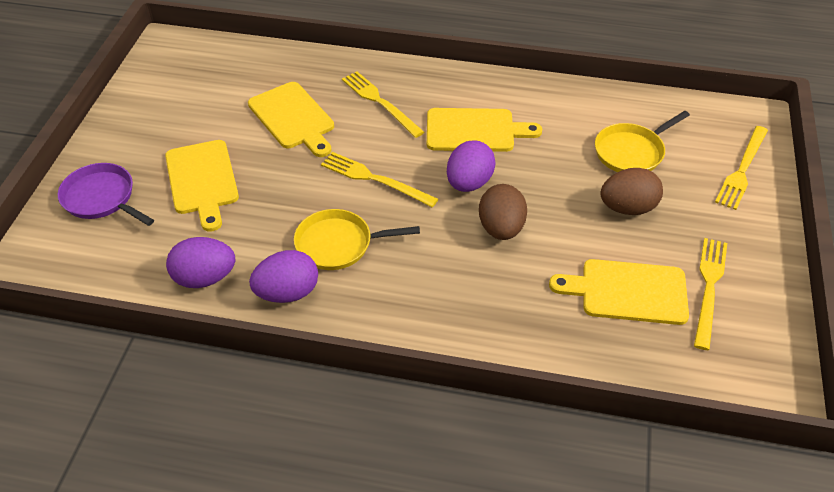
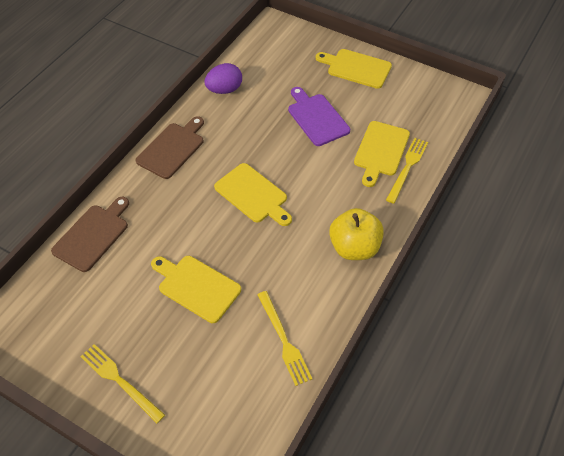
brown cutting board: 0 -> 2
brown egg: 2 -> 0
purple cutting board: 0 -> 1
purple egg: 3 -> 1
purple pan: 1 -> 0
yellow apple: 0 -> 1
yellow fork: 4 -> 3
yellow pan: 2 -> 0

